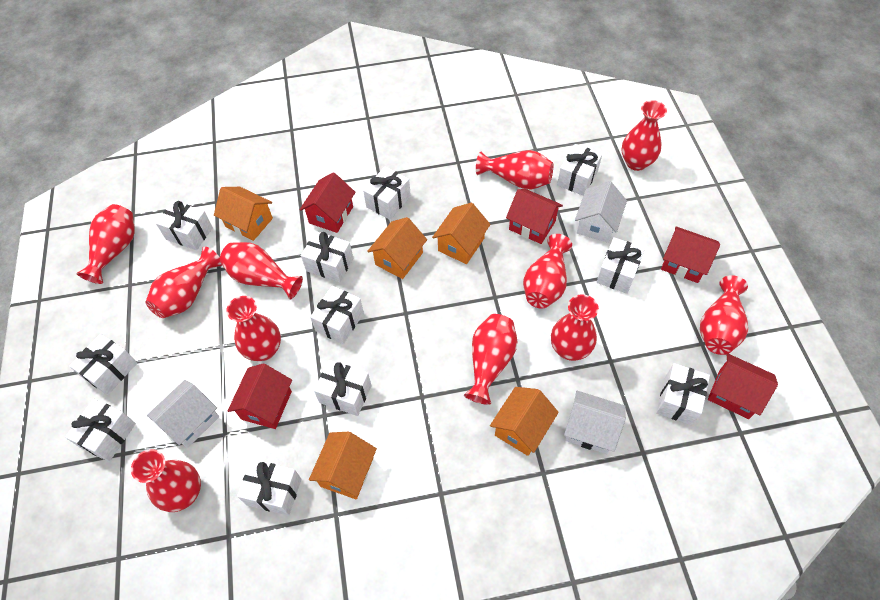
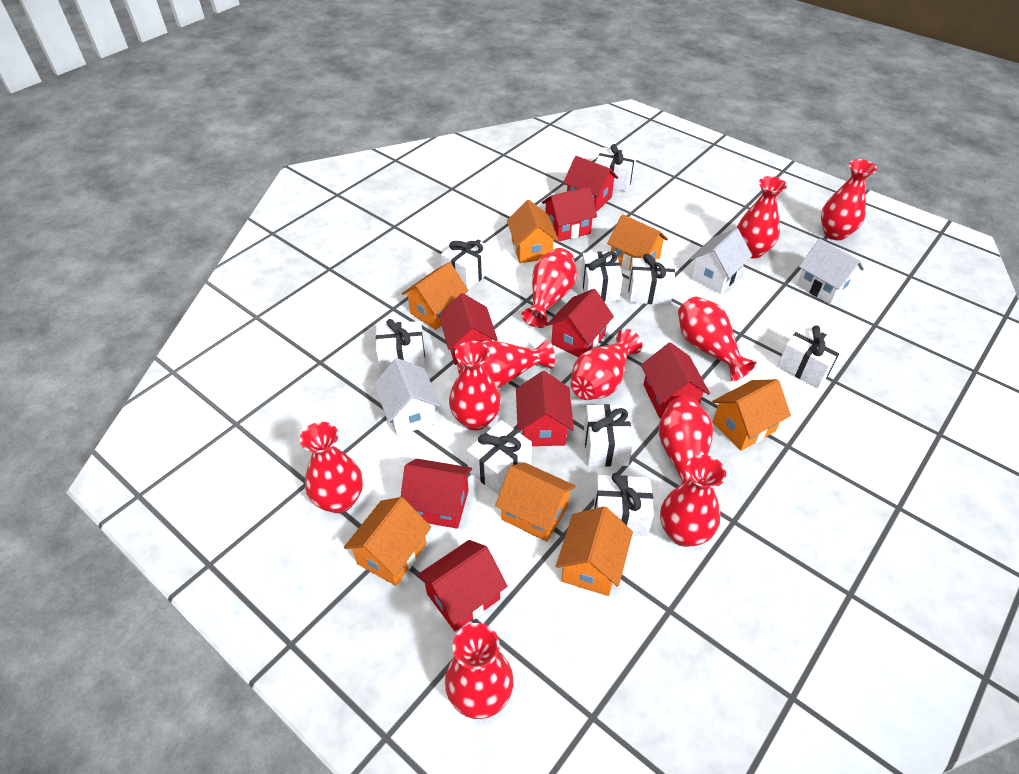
orange house: 5 -> 7
red house: 5 -> 8
white gift: 11 -> 9

